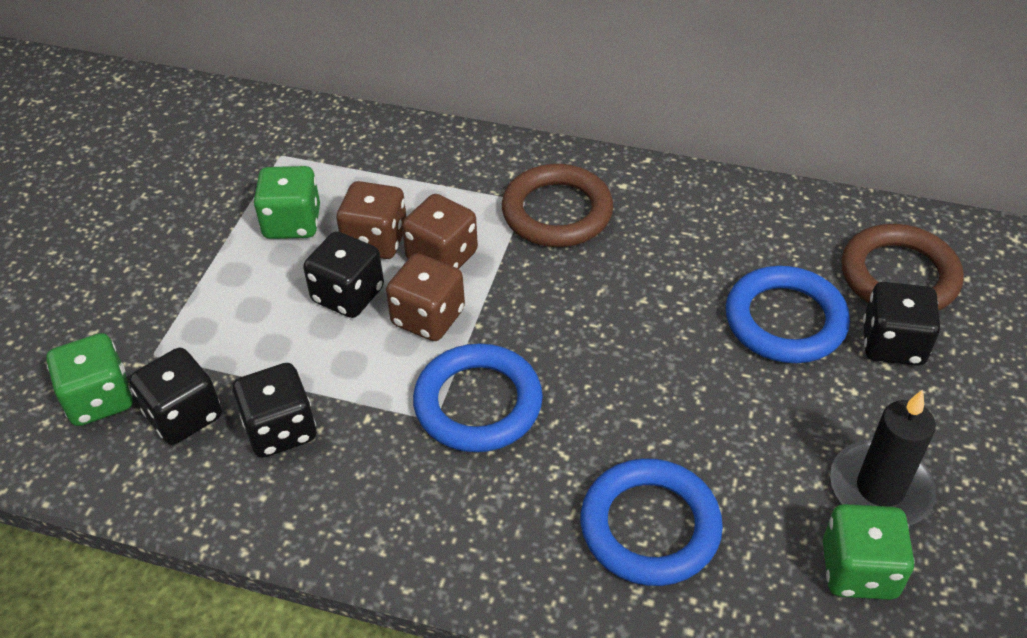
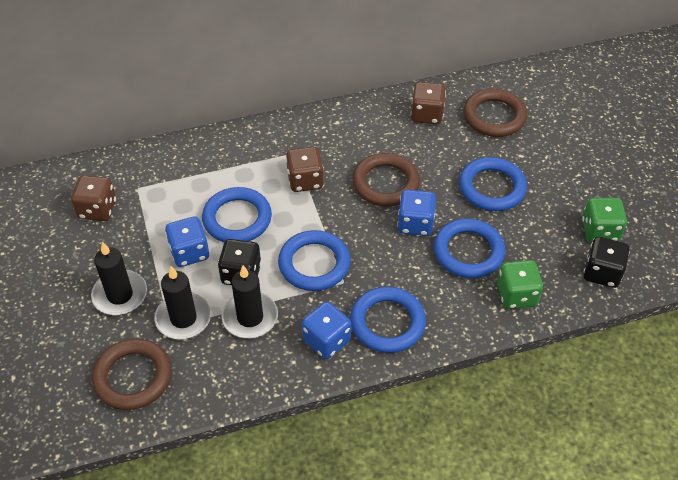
black candle: 1 -> 3
black dice: 4 -> 2
blue dice: 0 -> 3
blue ring: 3 -> 5
brown ring: 2 -> 3
green dice: 3 -> 2

